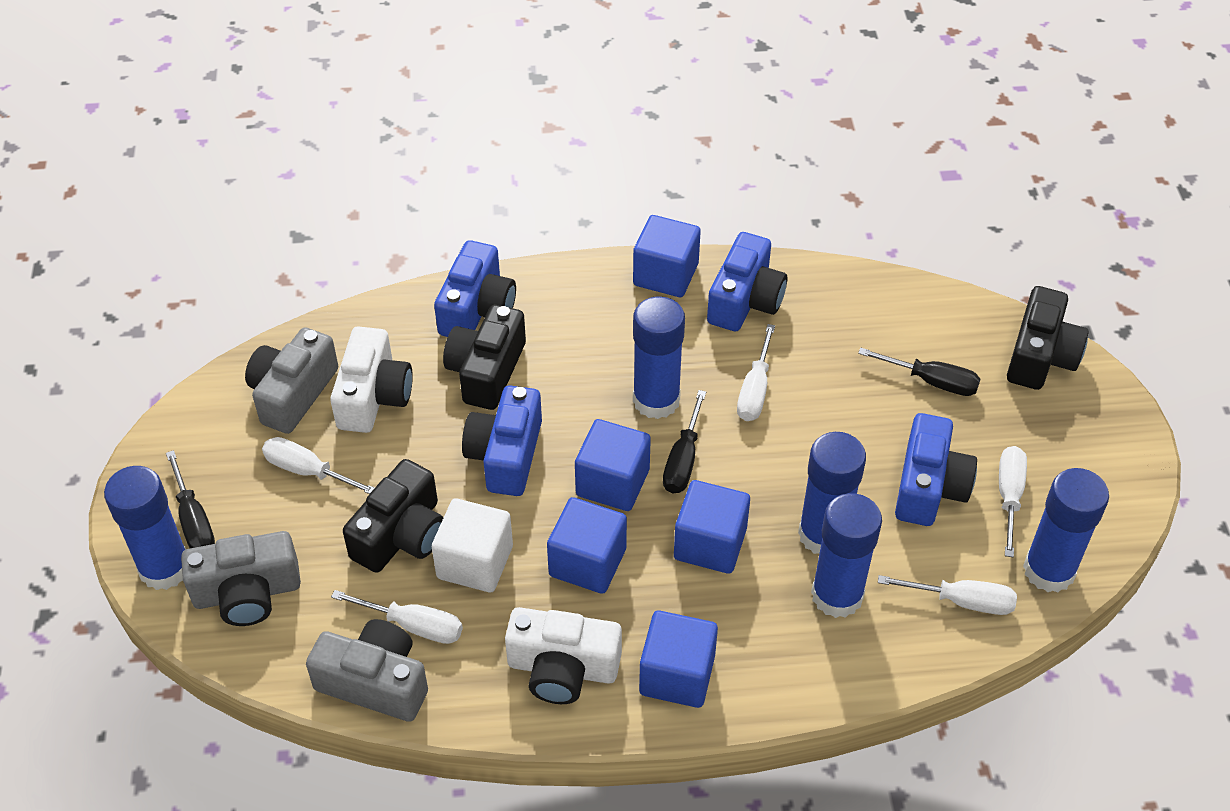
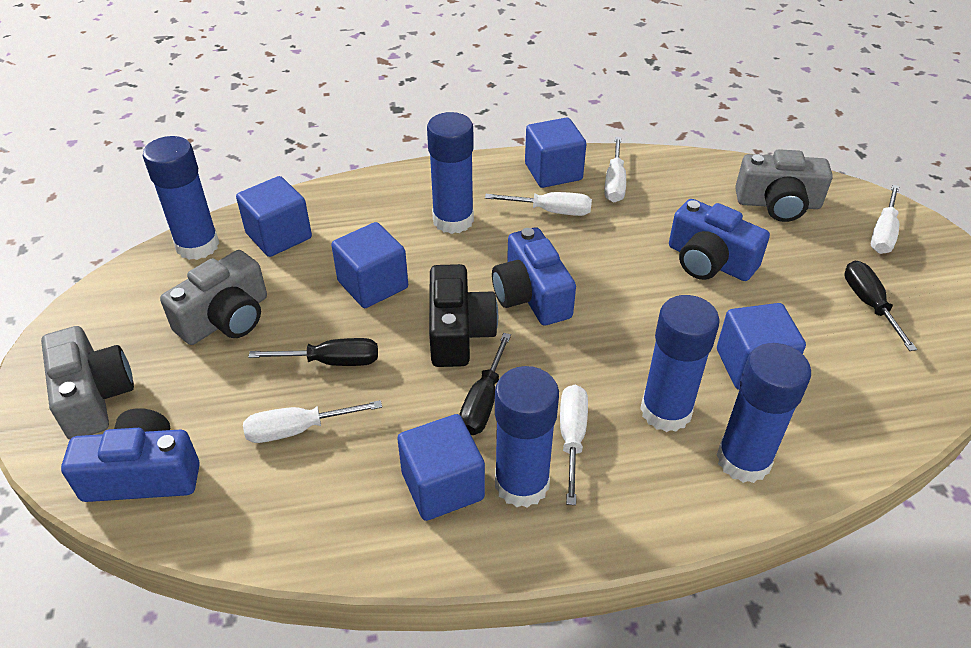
black camera: 3 -> 1
blue camera: 4 -> 3
white camera: 2 -> 0
white cube: 1 -> 0

